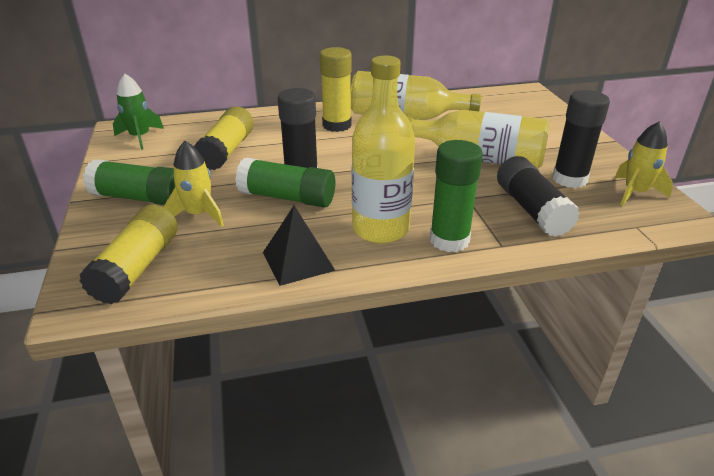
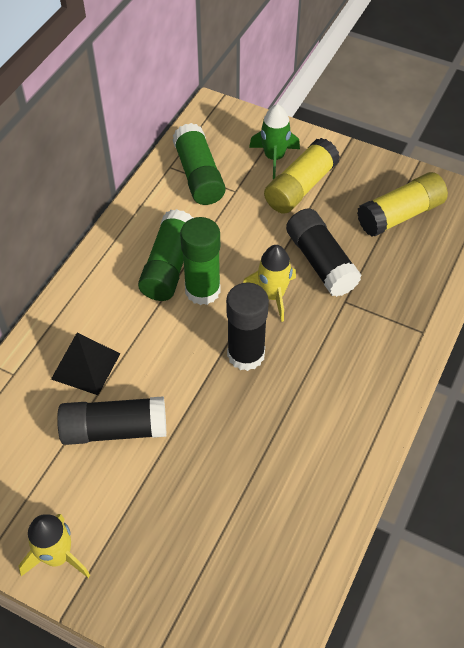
yellow bottle: 3 -> 0
yellow glue stick: 3 -> 2

